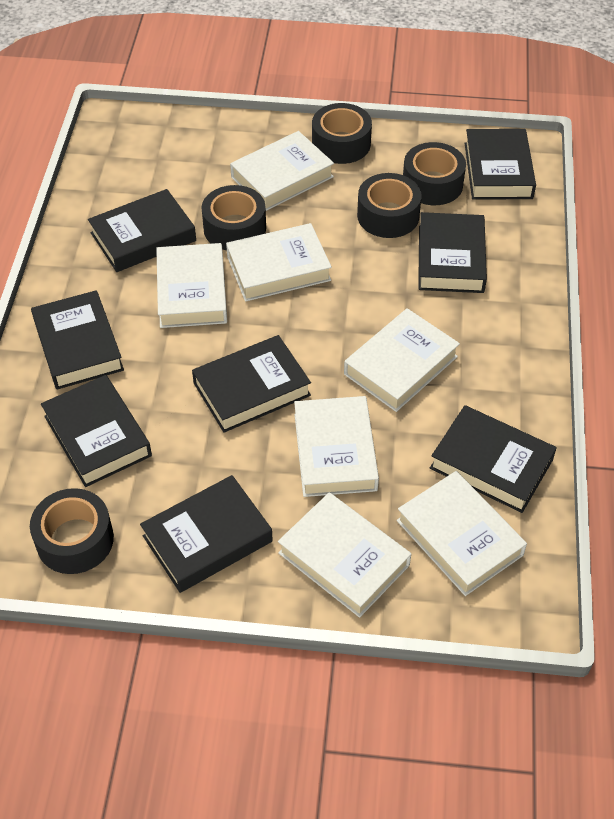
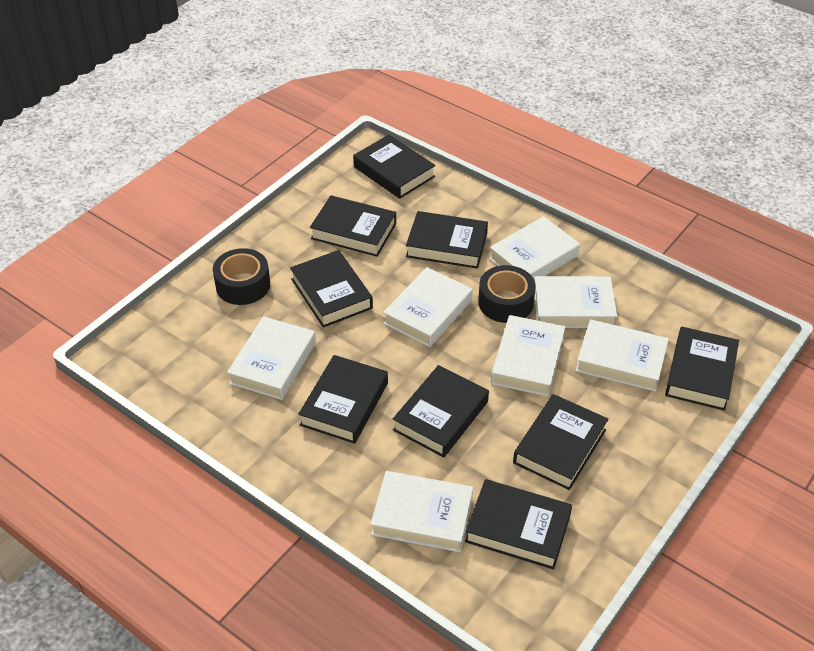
black book: 8 -> 9
black tape: 5 -> 2

